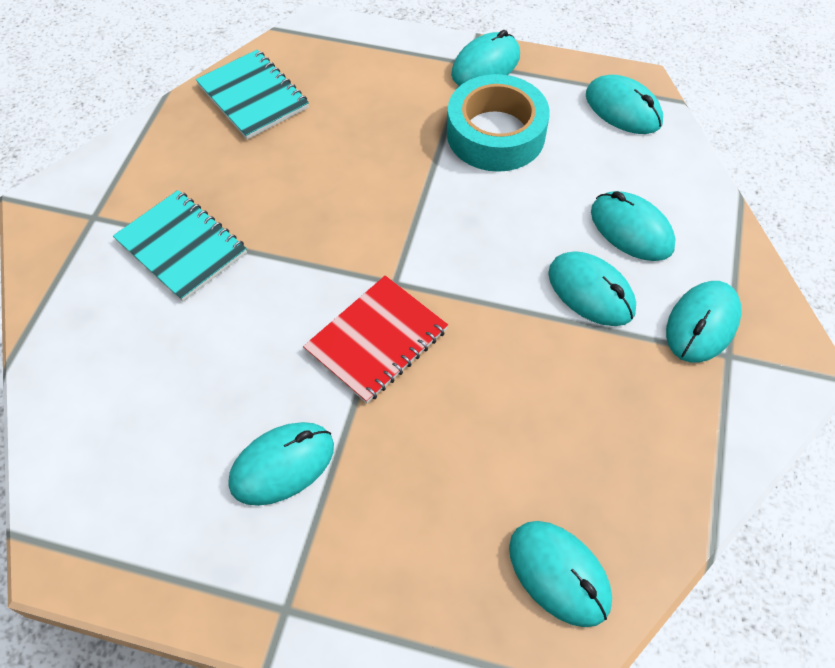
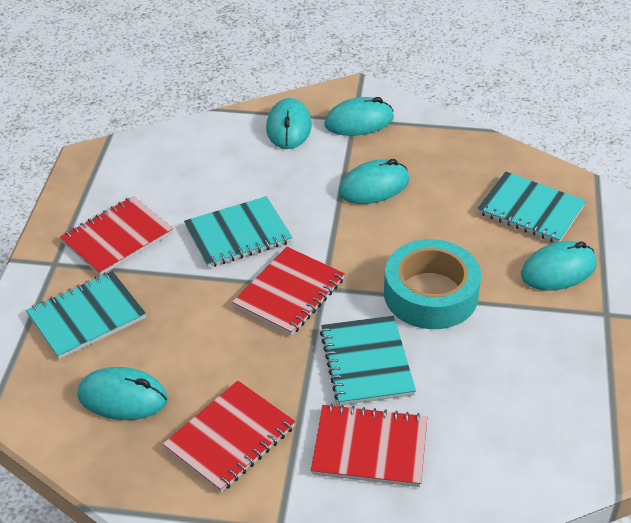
red notebook: 1 -> 4
turquoise mouse: 7 -> 5
turquoise notebook: 2 -> 4

